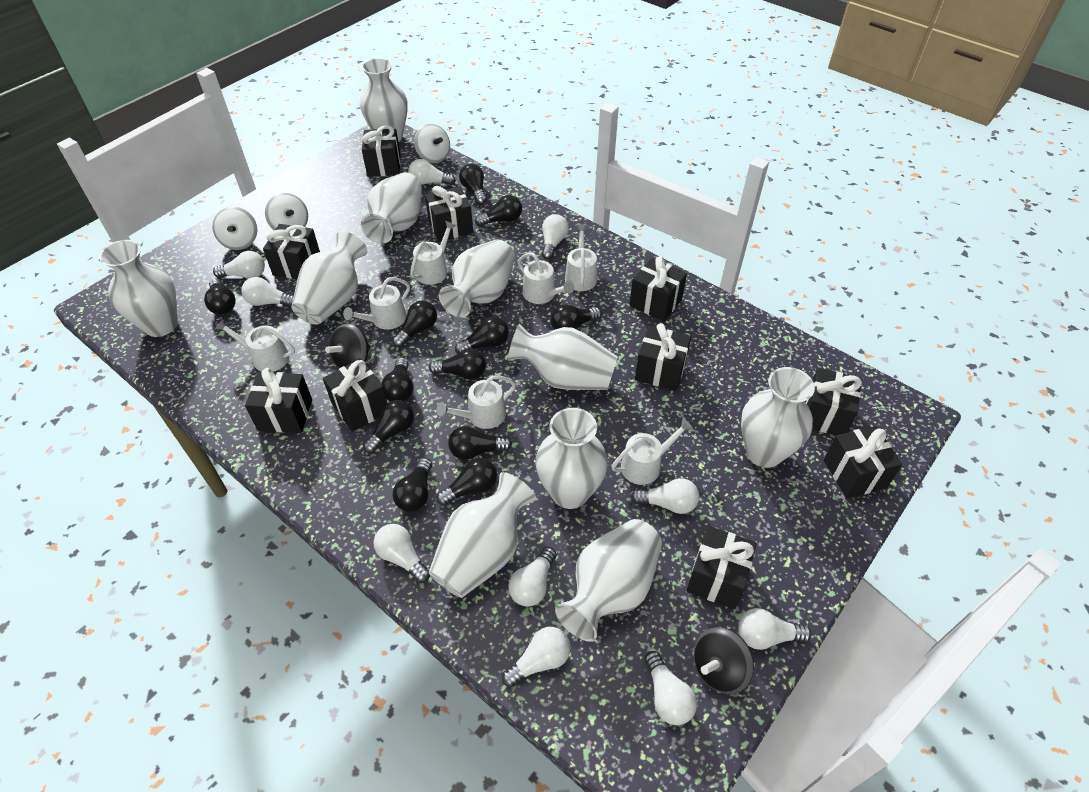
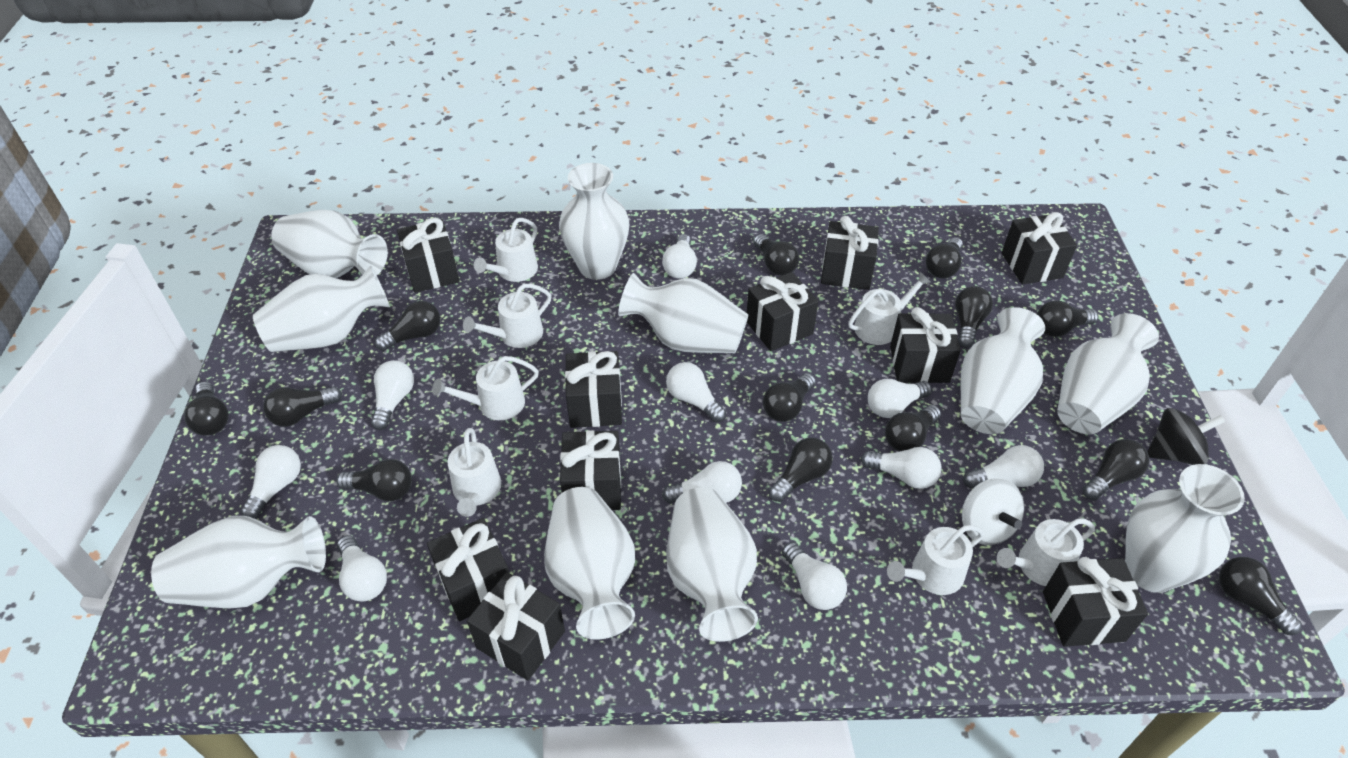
black light bulb: 12 -> 13
black spinning top: 2 -> 1
white spinning top: 3 -> 1

